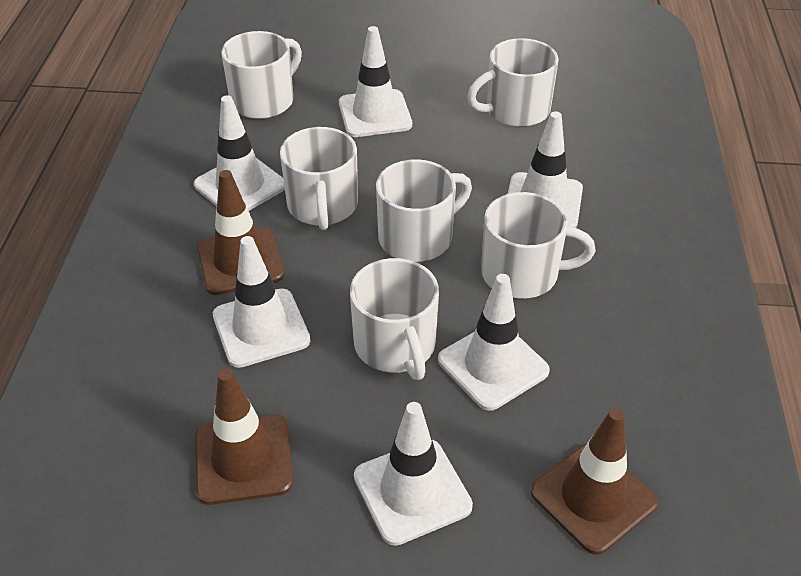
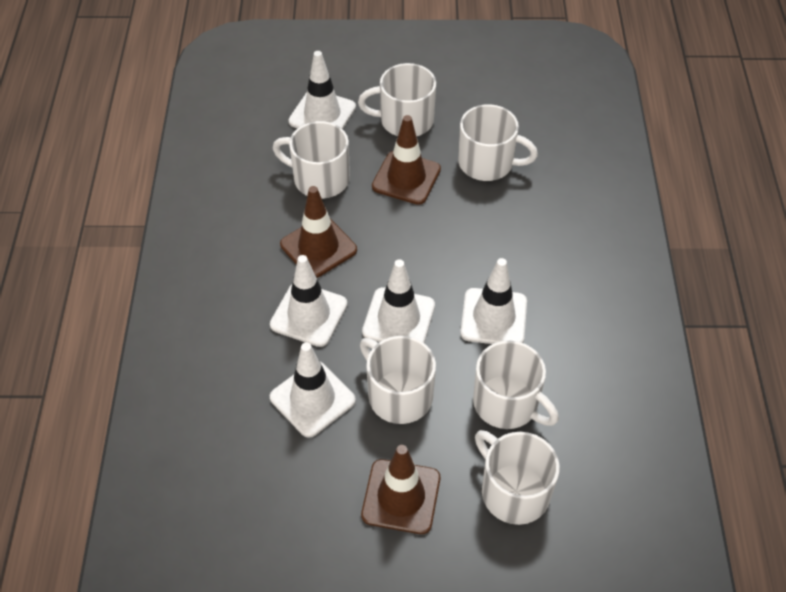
white traffic cone: 6 -> 5

